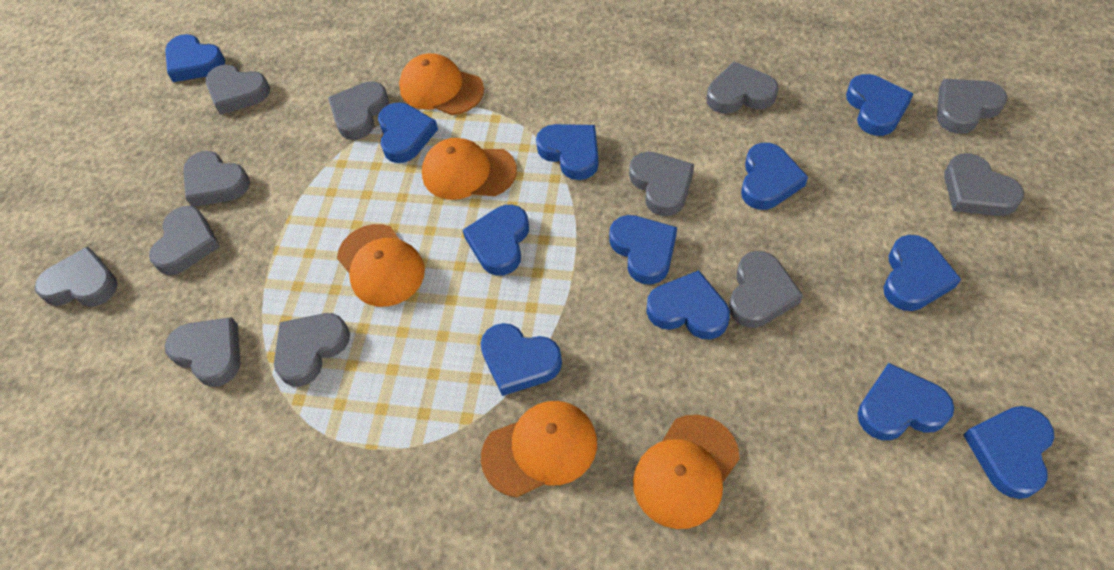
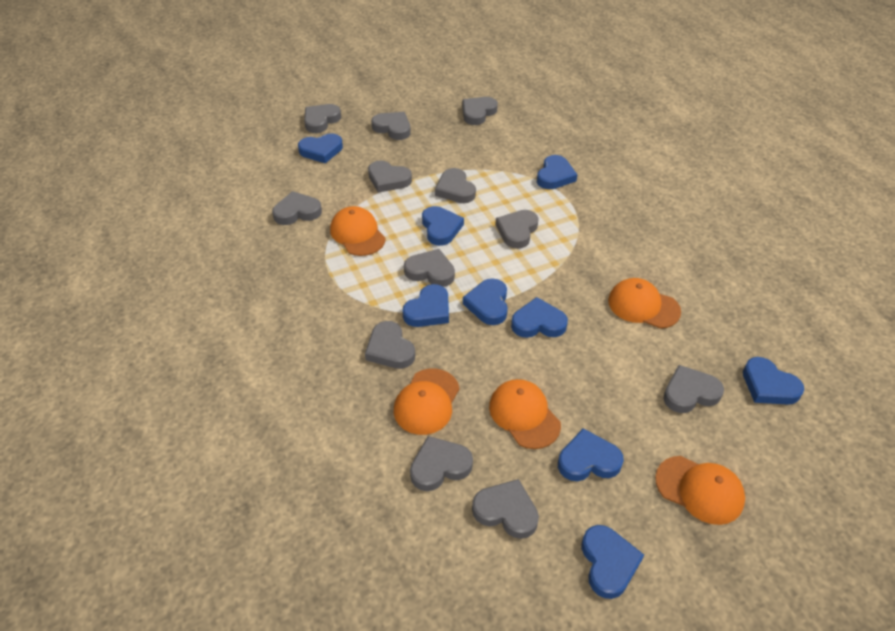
blue heart: 12 -> 9

